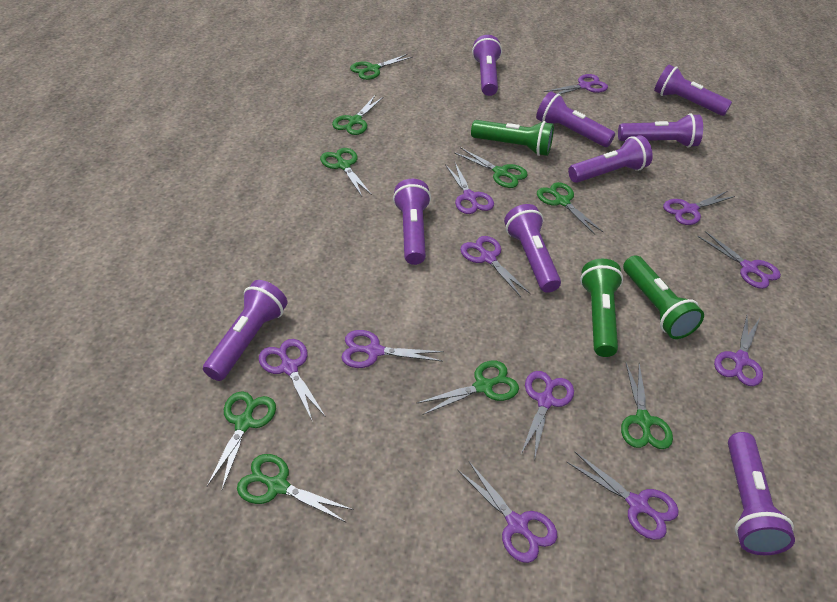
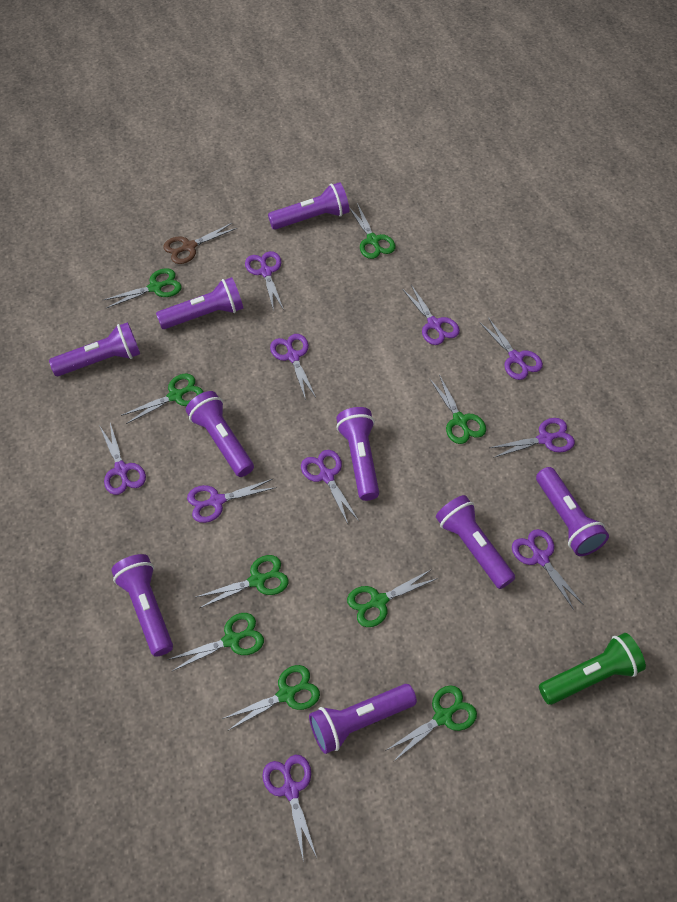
brown scissors: 0 -> 1
green flashlight: 3 -> 1
purple scissors: 11 -> 10

